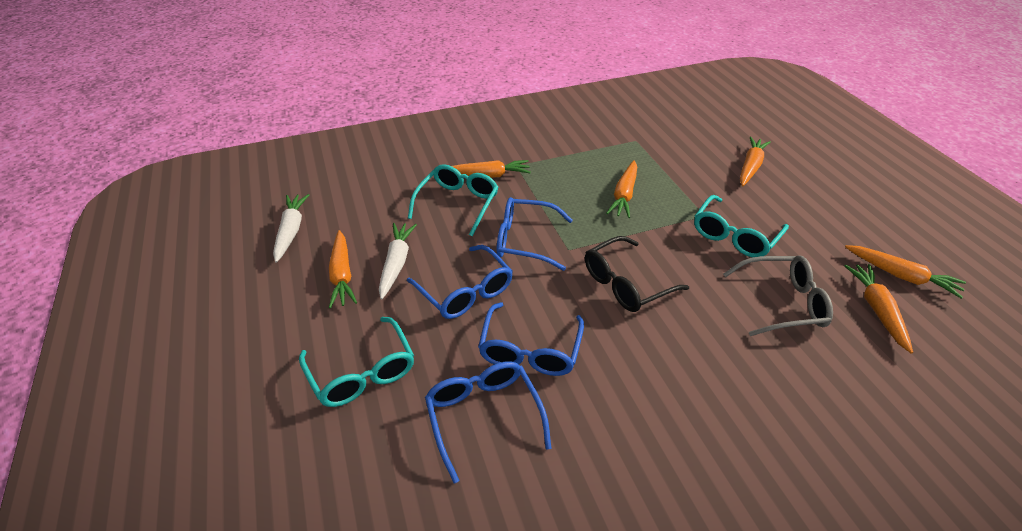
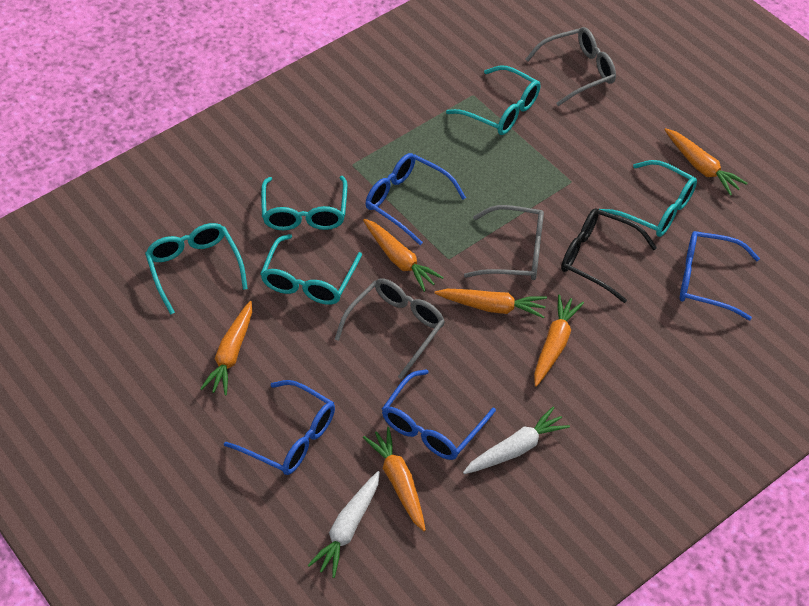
grey glasses: 1 -> 3
turquoise glasses: 3 -> 5

